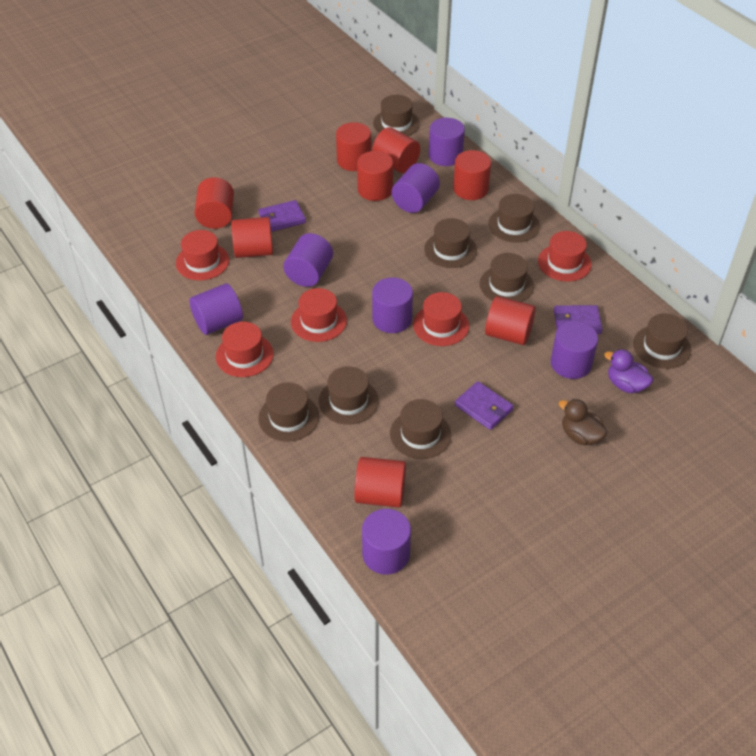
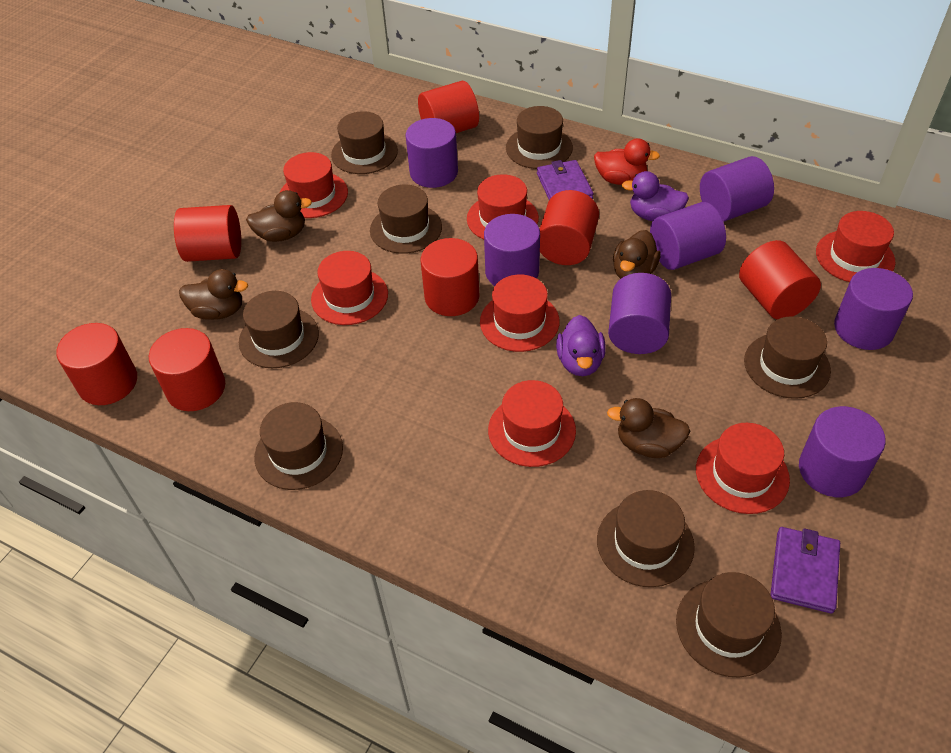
brown duck: 1 -> 4
purple duck: 1 -> 2
purple wallet: 3 -> 2
red cylinder: 8 -> 7
red duck: 0 -> 1
red hat: 5 -> 7

